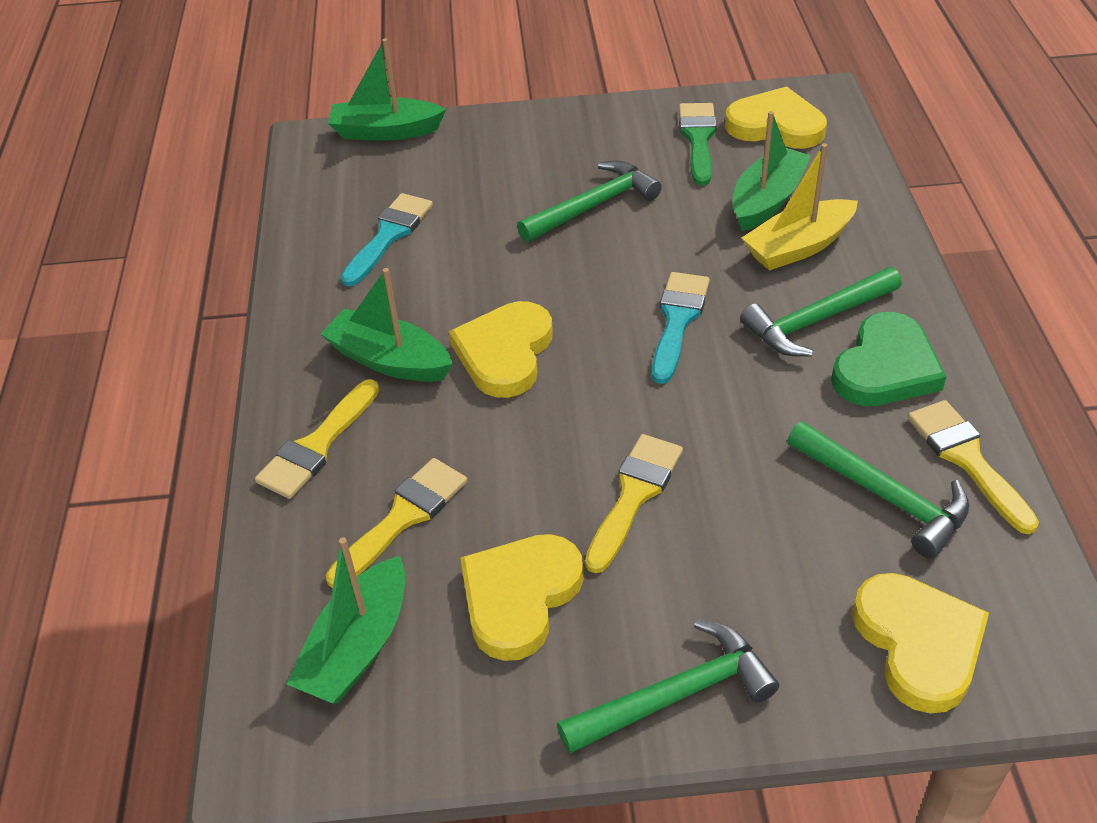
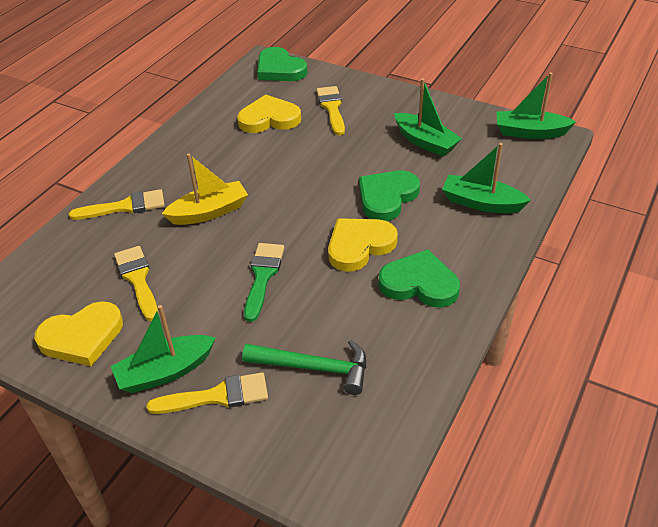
green hammer: 4 -> 1
green heart: 1 -> 3
turquoise brush: 2 -> 0
yellow heart: 4 -> 3

